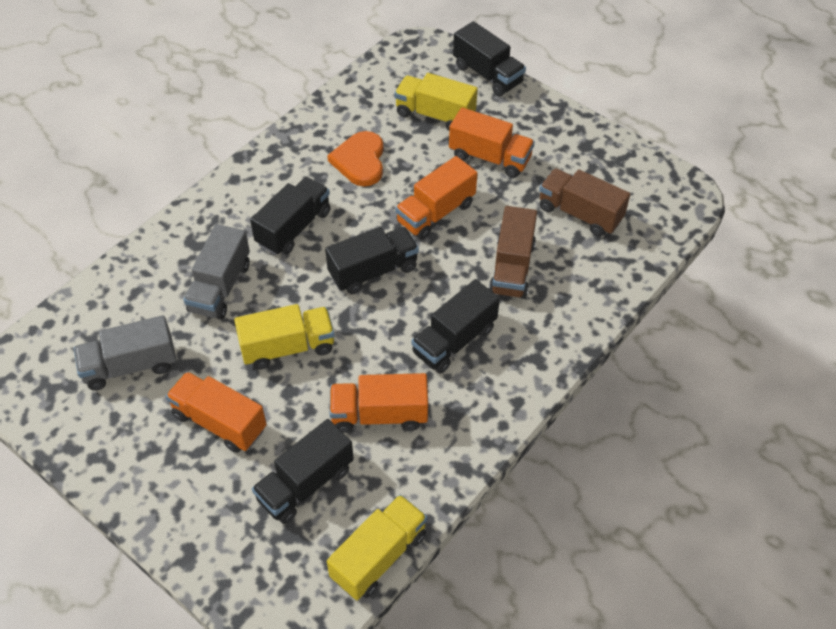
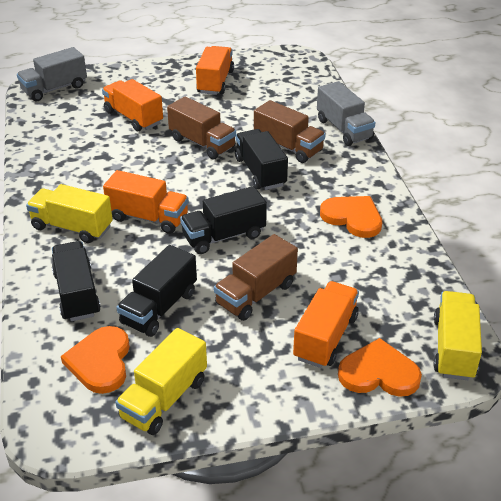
black truck: 5 -> 4
brown truck: 2 -> 3
orange heart: 1 -> 3

